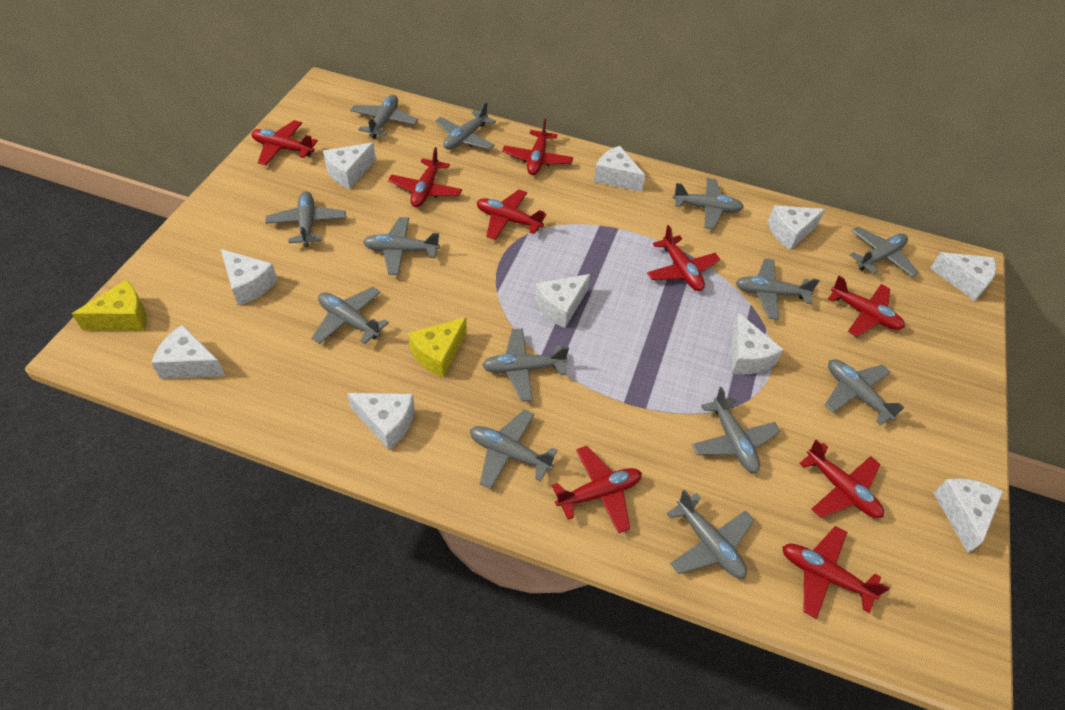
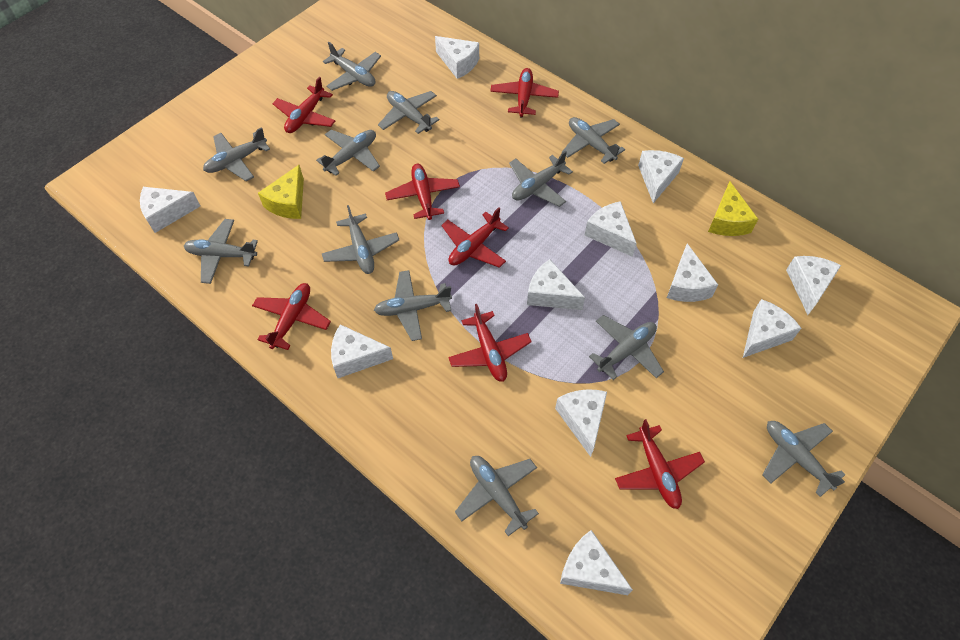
grey plane: 13 -> 12
red plane: 9 -> 7
white cheese: 10 -> 11

